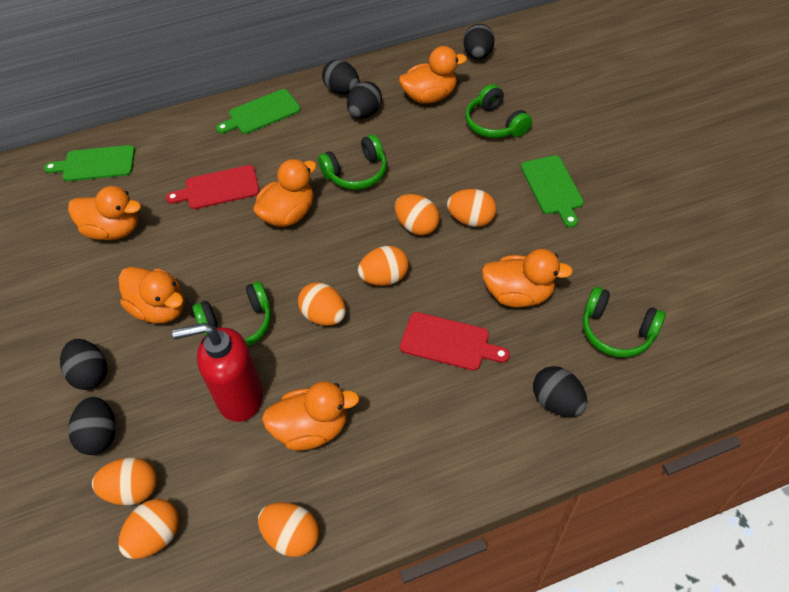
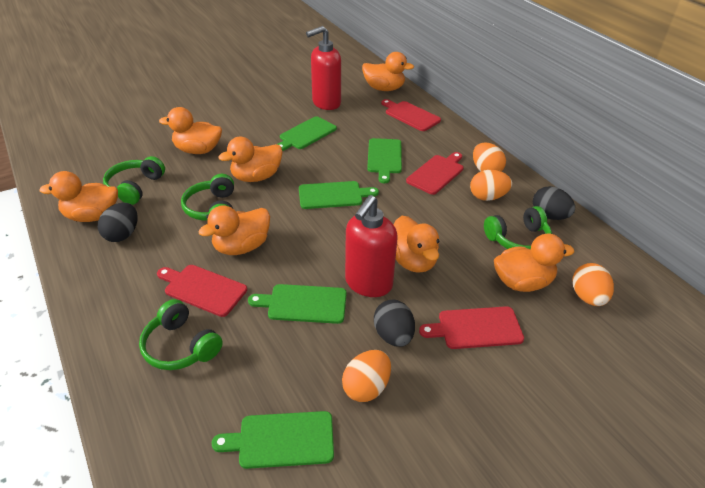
black egg: 6 -> 3
green cutting board: 3 -> 5
orange duck: 6 -> 7
orange egg: 7 -> 4
red cutting board: 2 -> 4
red soap dispenser: 1 -> 2

